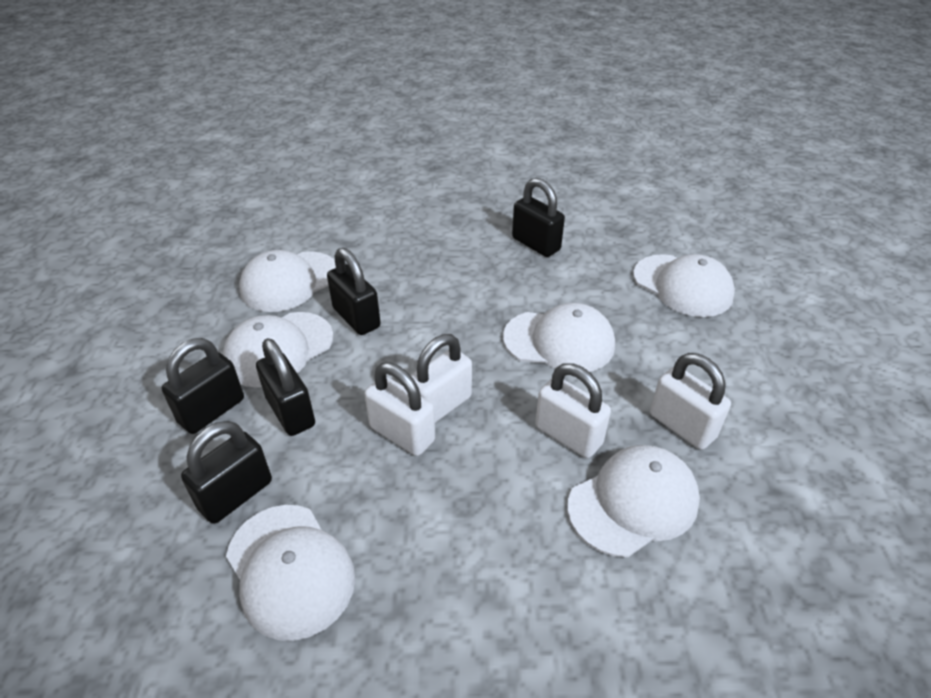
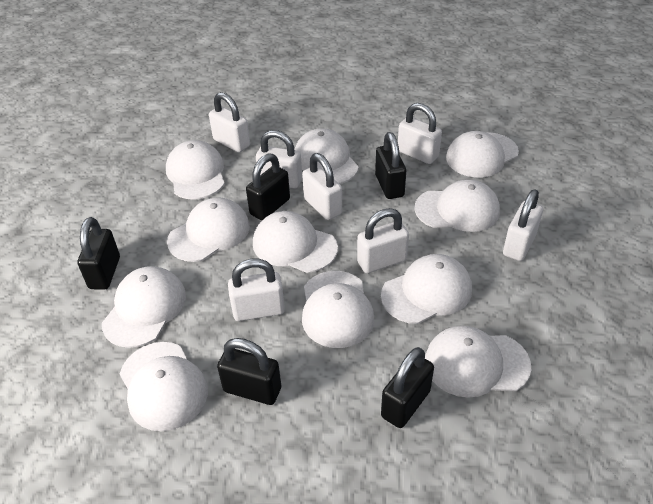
white cap: 6 -> 11
white padlock: 4 -> 7

